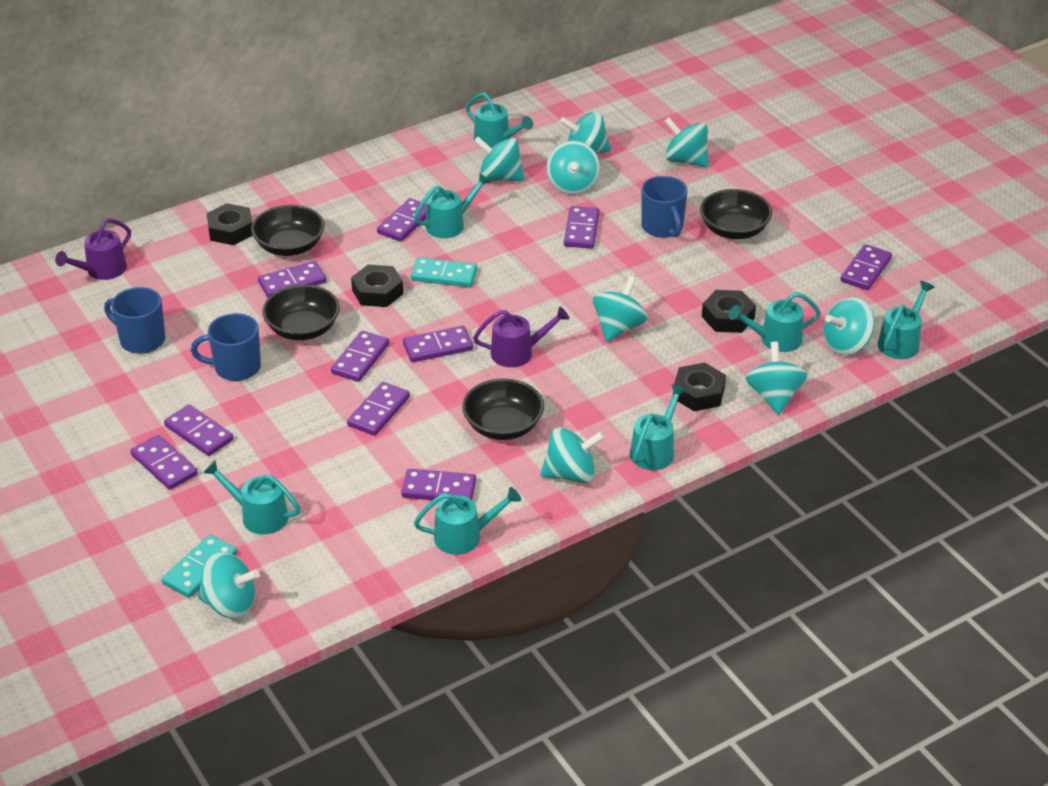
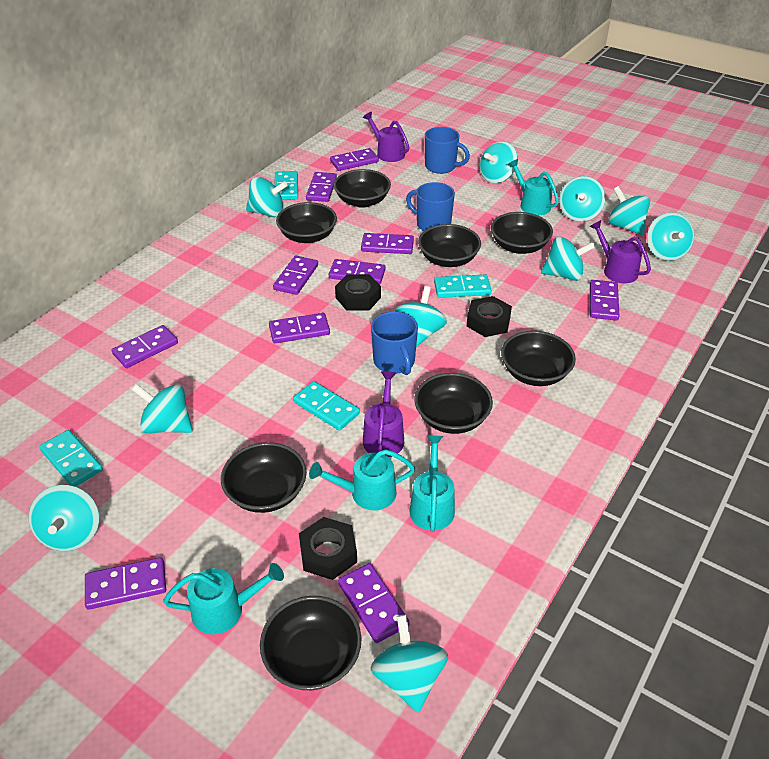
black bowl: 4 -> 8
black nut: 4 -> 3
purple watering can: 2 -> 3
turquoise domino: 2 -> 4
turquoise spinning top: 9 -> 10
turquoise watering can: 7 -> 4

